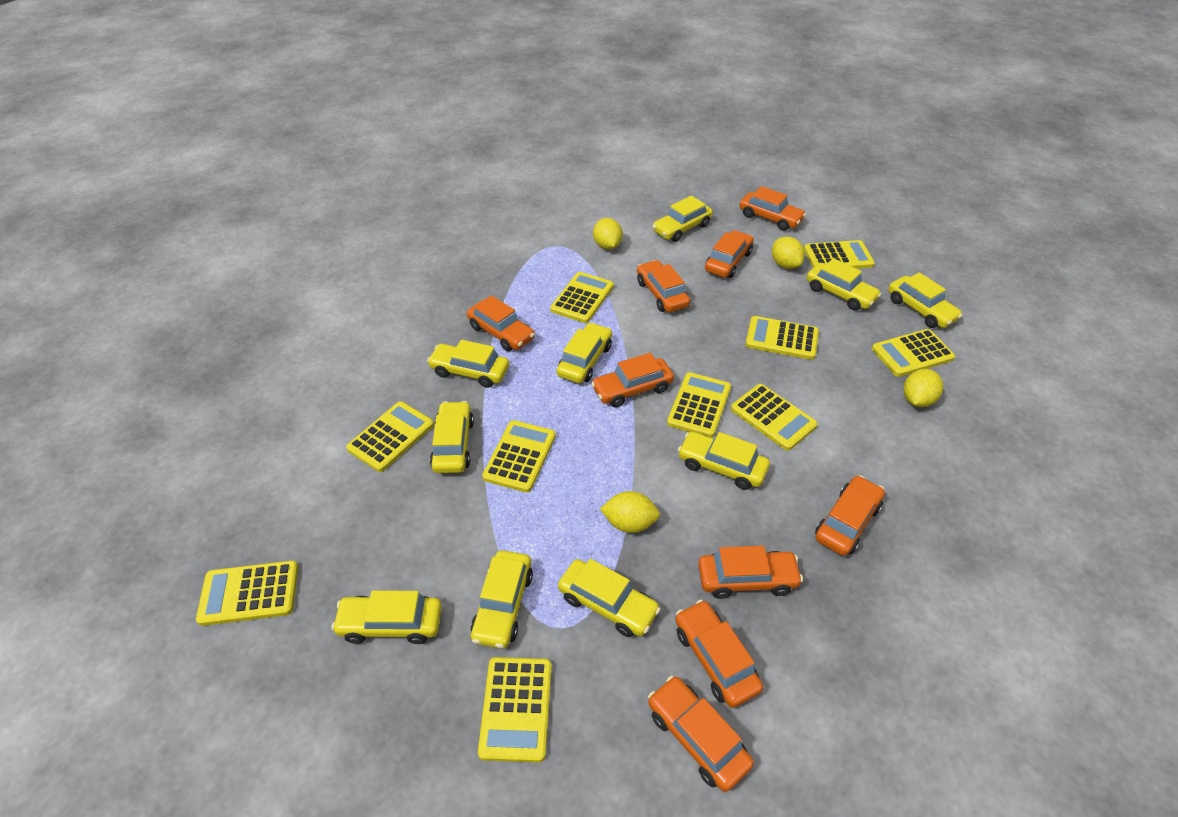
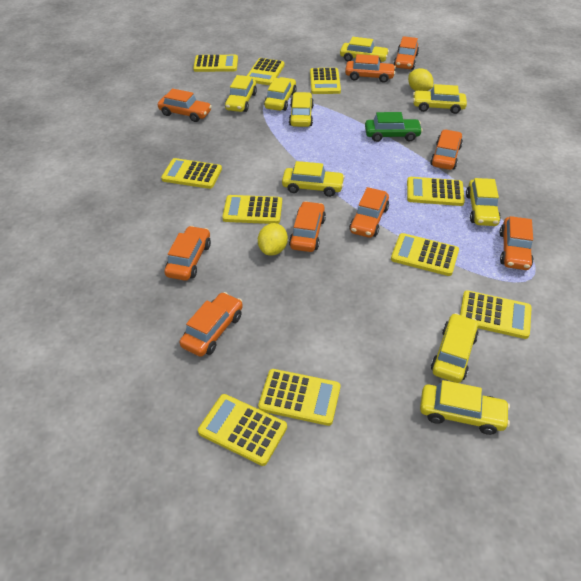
green car: 0 -> 1
yellow car: 10 -> 9
yellow lemon: 4 -> 2

